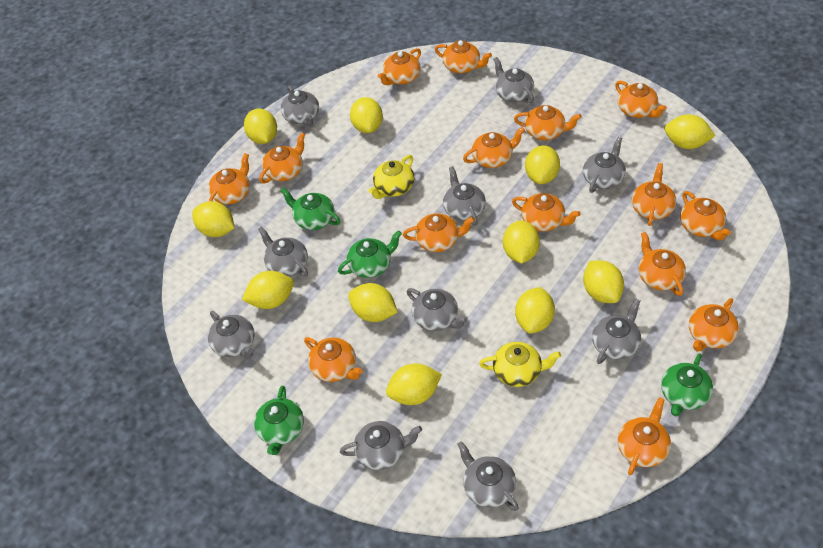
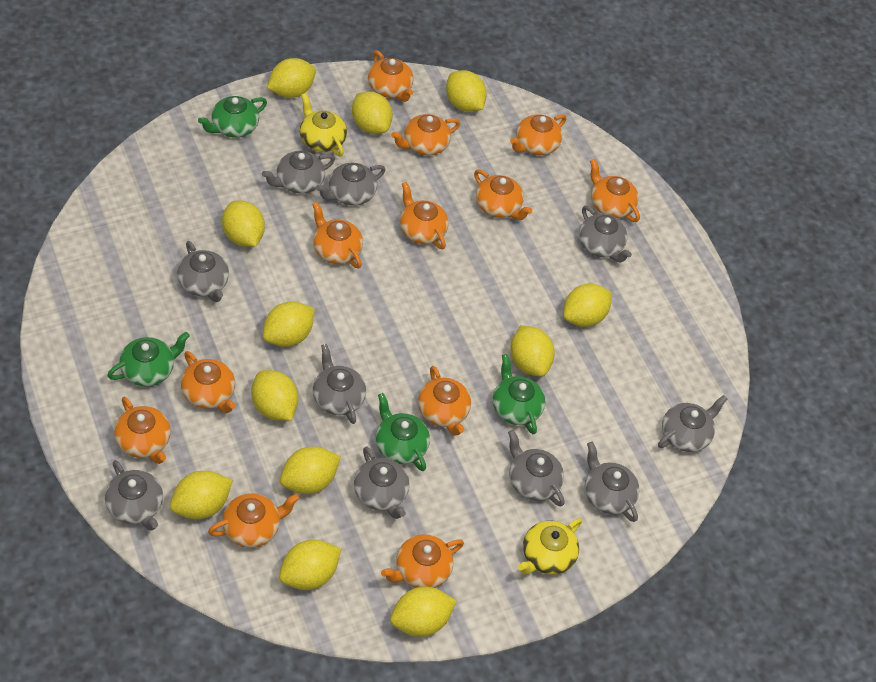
orange teapot: 15 -> 12
yellow lemon: 11 -> 12

